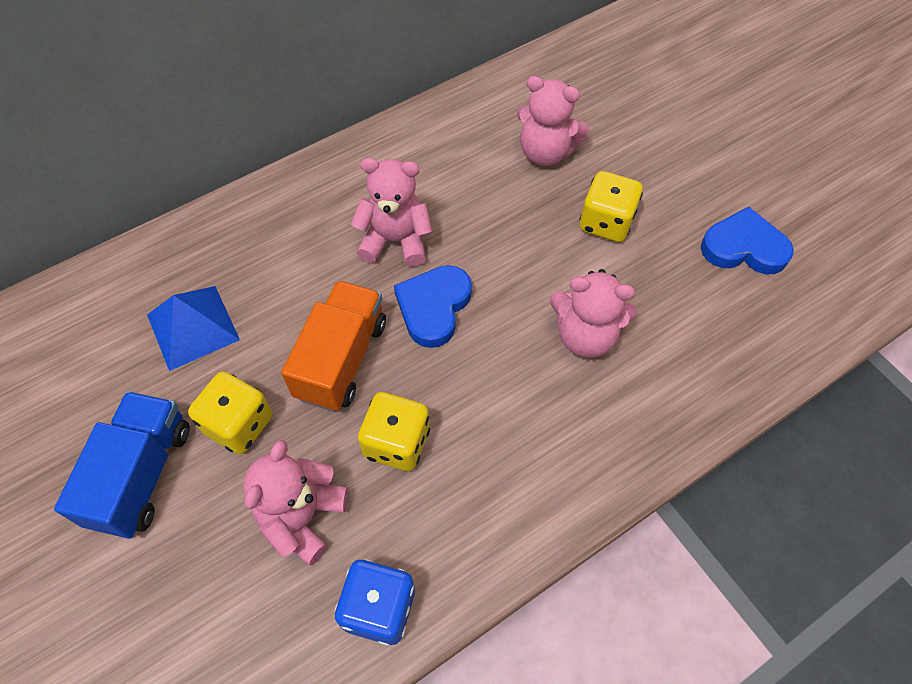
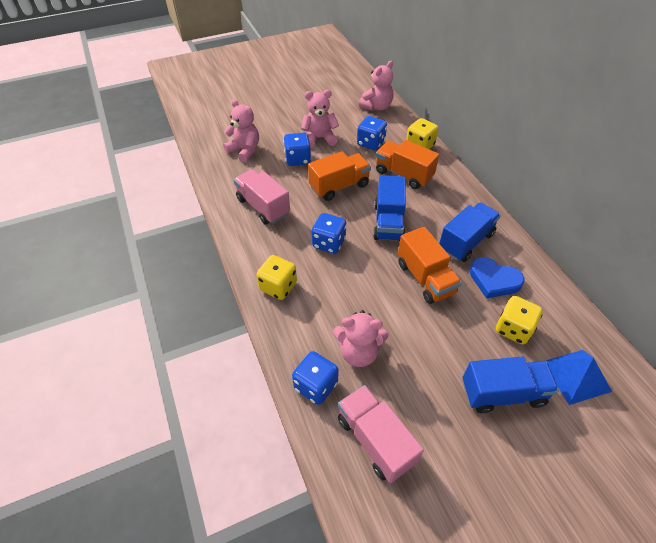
blue dice: 1 -> 4
blue heart: 2 -> 1
blue truck: 1 -> 3
orange truck: 1 -> 3
pink truck: 0 -> 2

